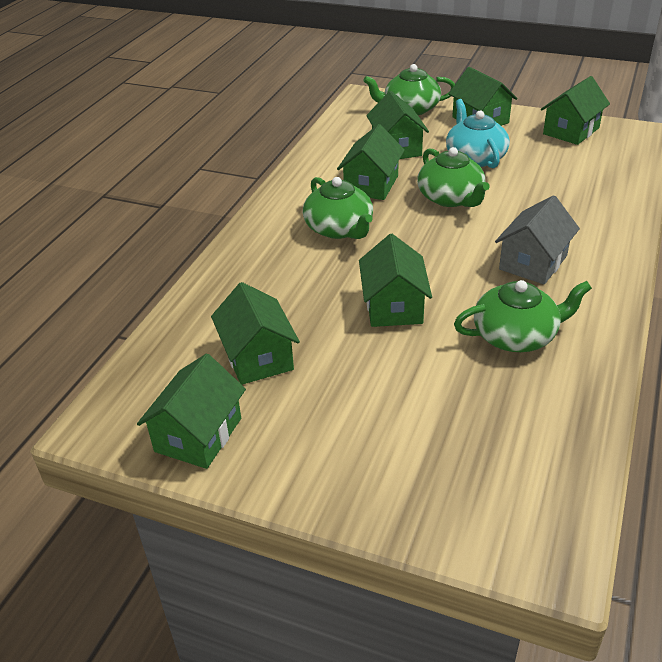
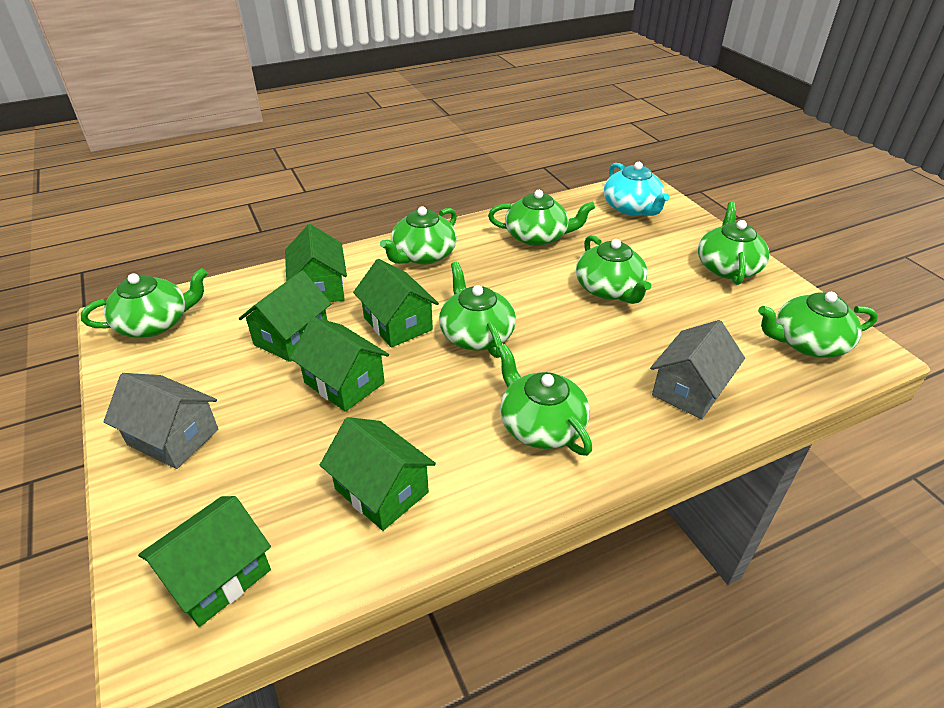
green house: 7 -> 6
green teapot: 4 -> 8
grey house: 1 -> 2

